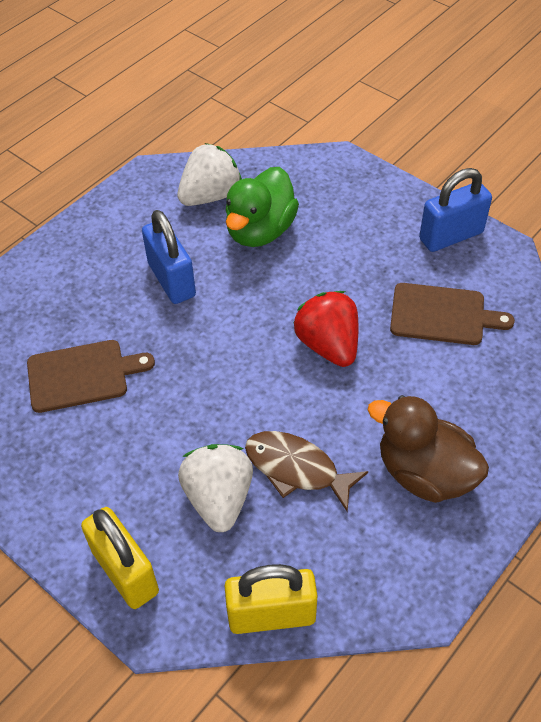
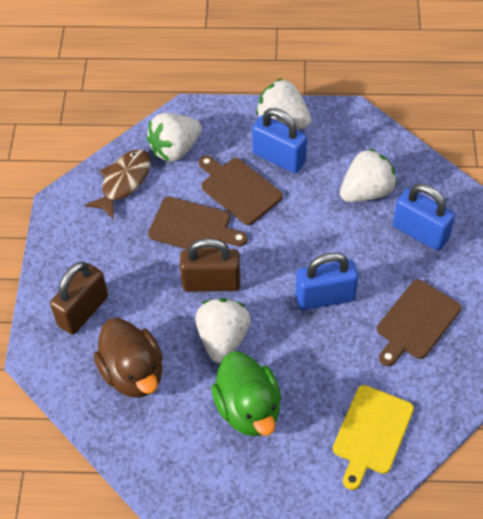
blue padlock: 2 -> 3
brown cutting board: 2 -> 3
brown padlock: 0 -> 2
red strawberry: 1 -> 0
white strawberry: 2 -> 4
yellow cutting board: 0 -> 1
yellow padlock: 2 -> 0

